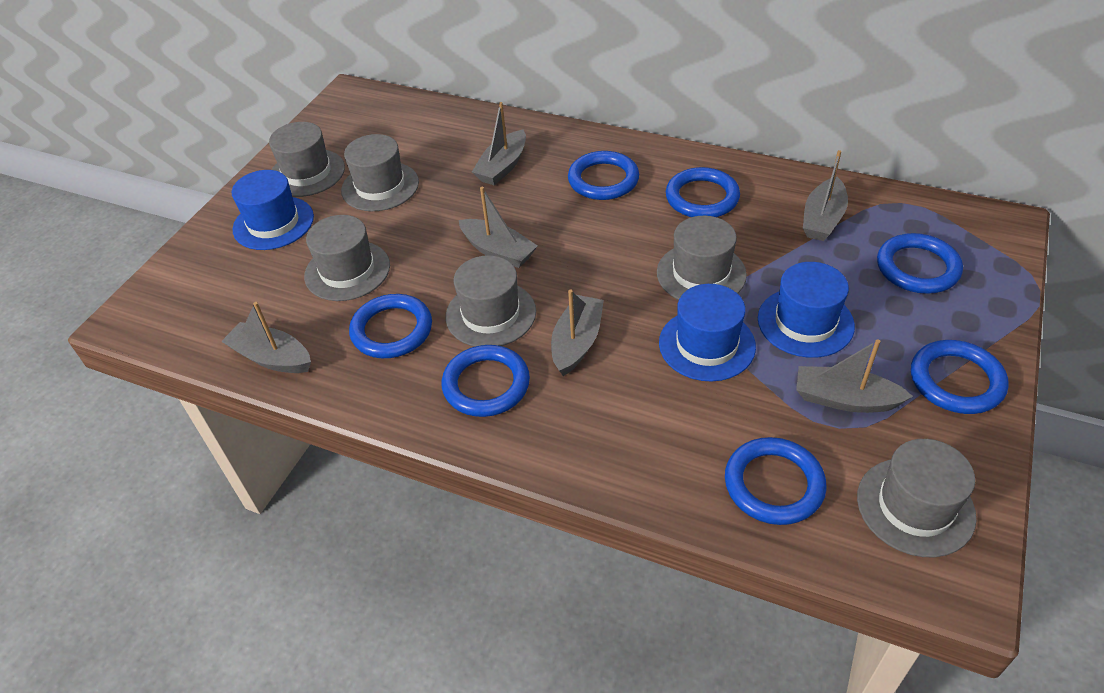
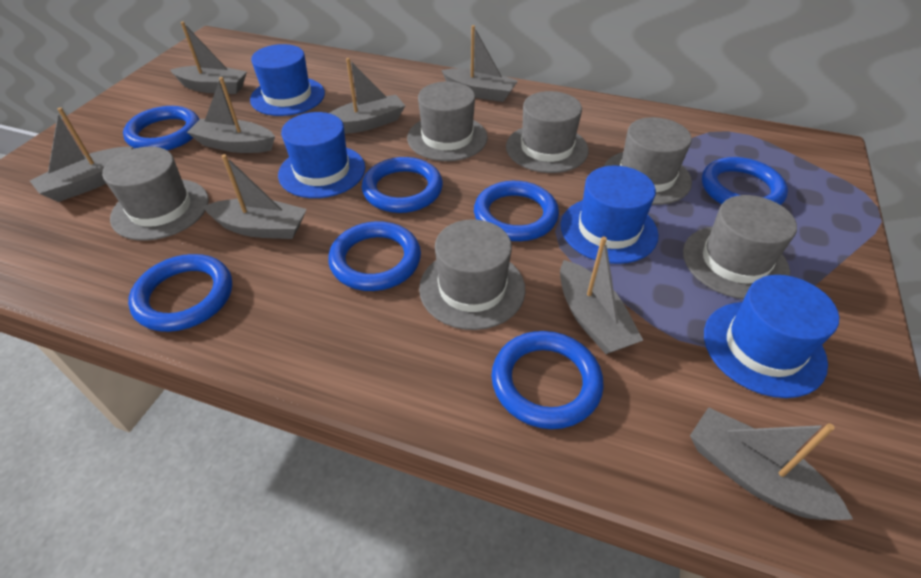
blue hat: 3 -> 4
grey boat: 6 -> 8

